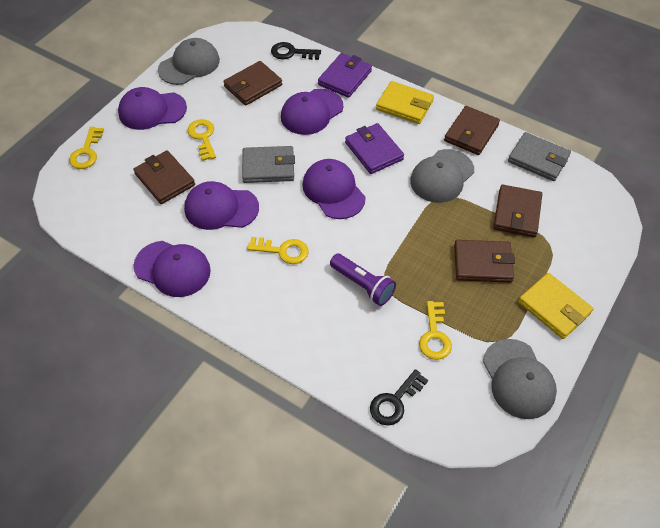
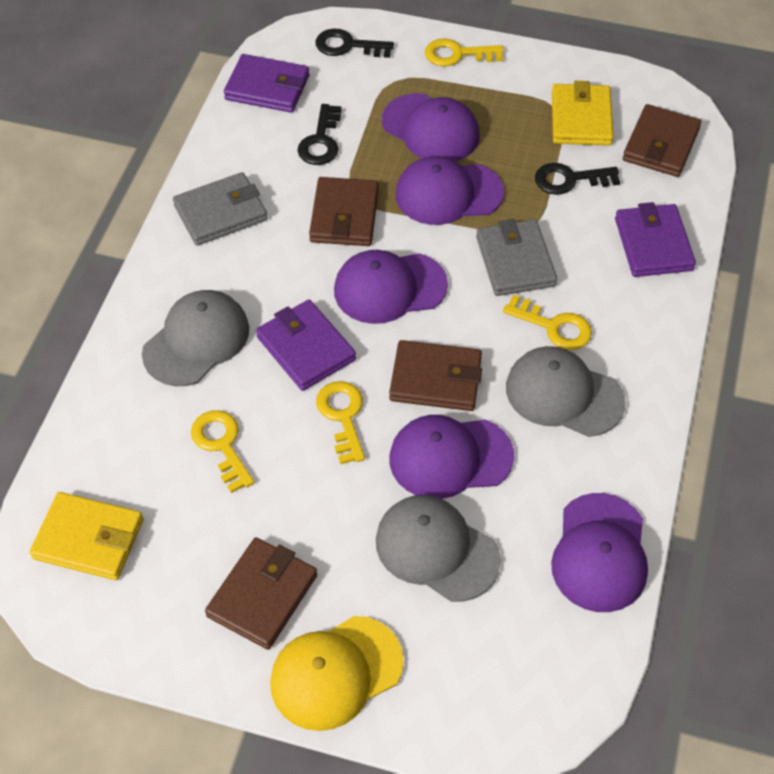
black key: 2 -> 3
brown wallet: 5 -> 4
purple flashlight: 1 -> 0
purple wallet: 2 -> 3
yellow cap: 0 -> 1

